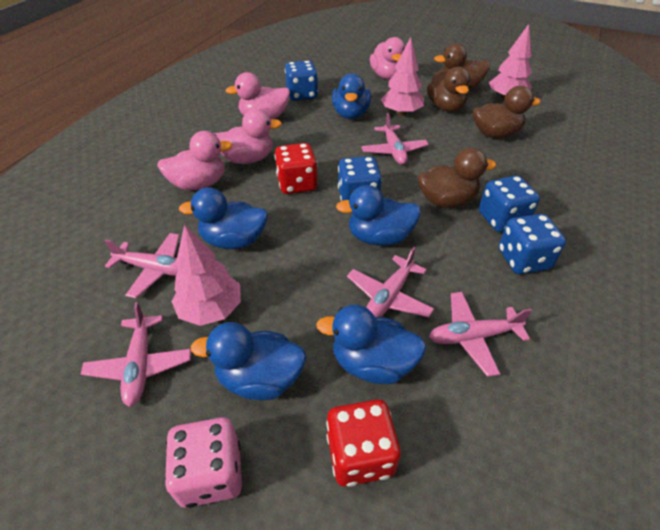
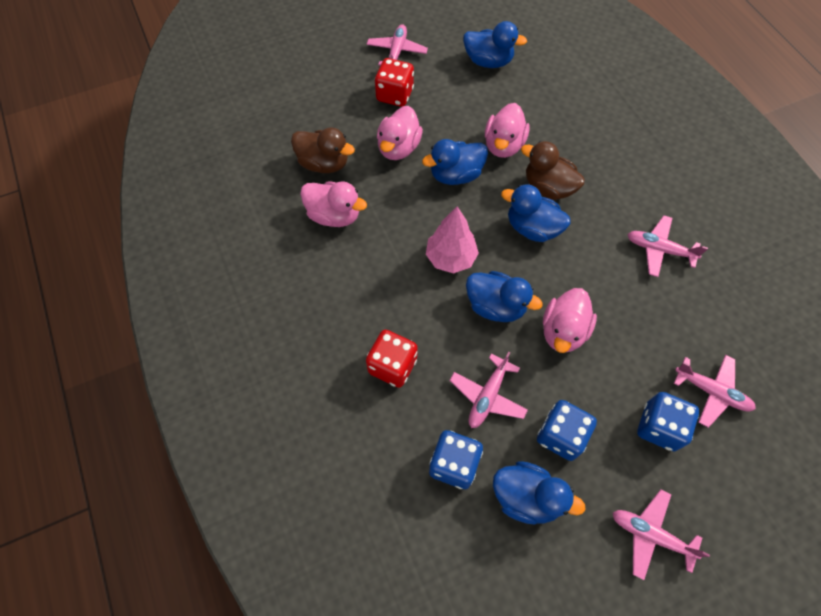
blue dice: 4 -> 3
brown duck: 4 -> 2
pink dice: 1 -> 0
pink tree: 3 -> 1

